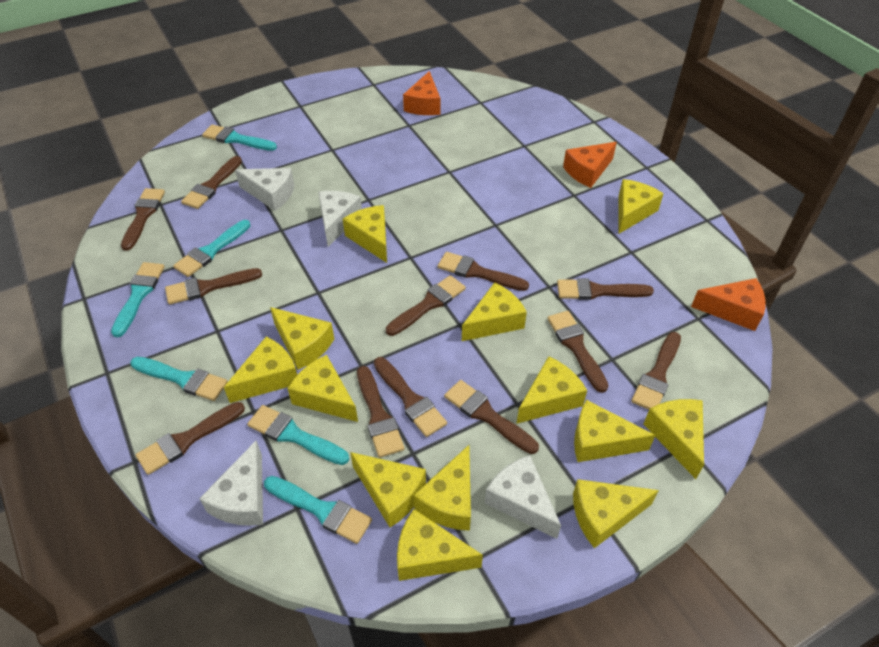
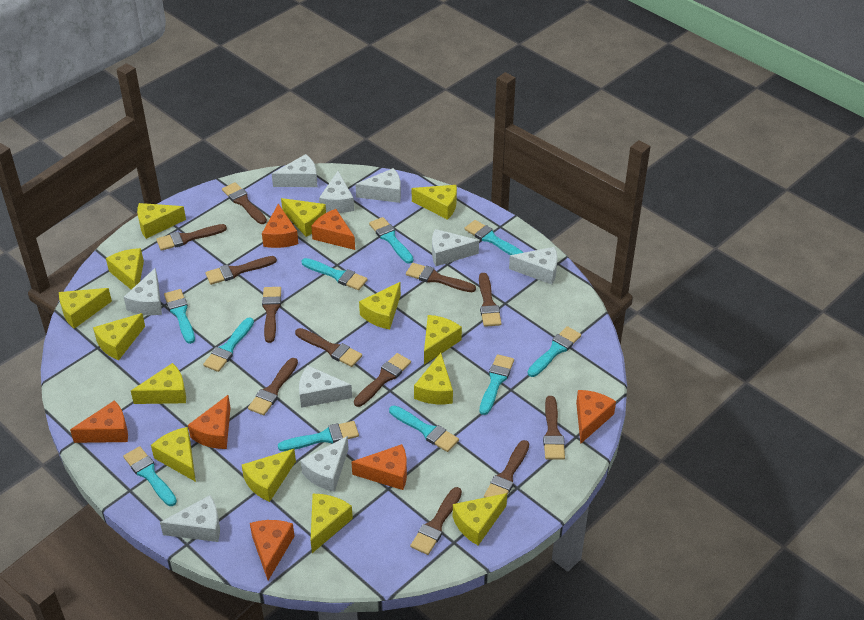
orange cheese: 3 -> 7
turquoise brush: 6 -> 10
white cheese: 4 -> 9
yellow cheese: 13 -> 14

